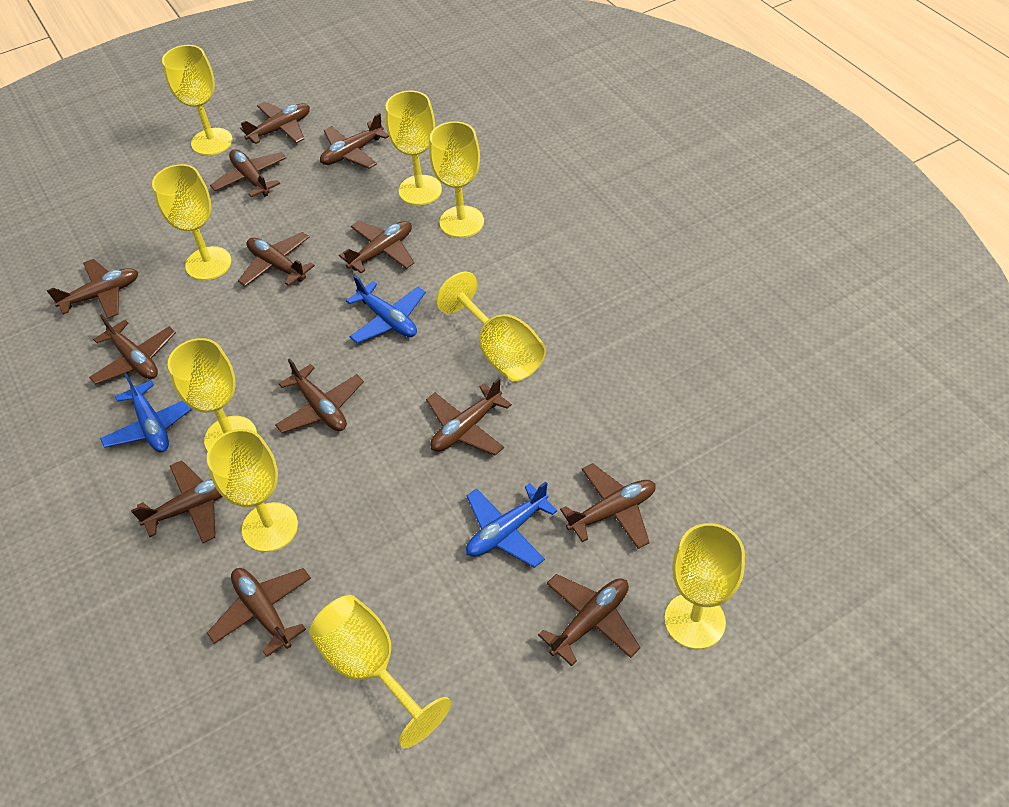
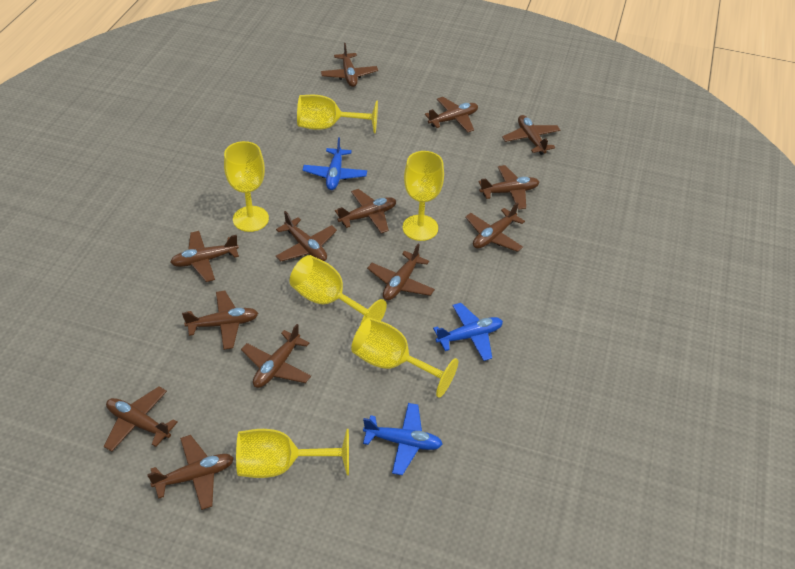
yellow goblet: 9 -> 6

